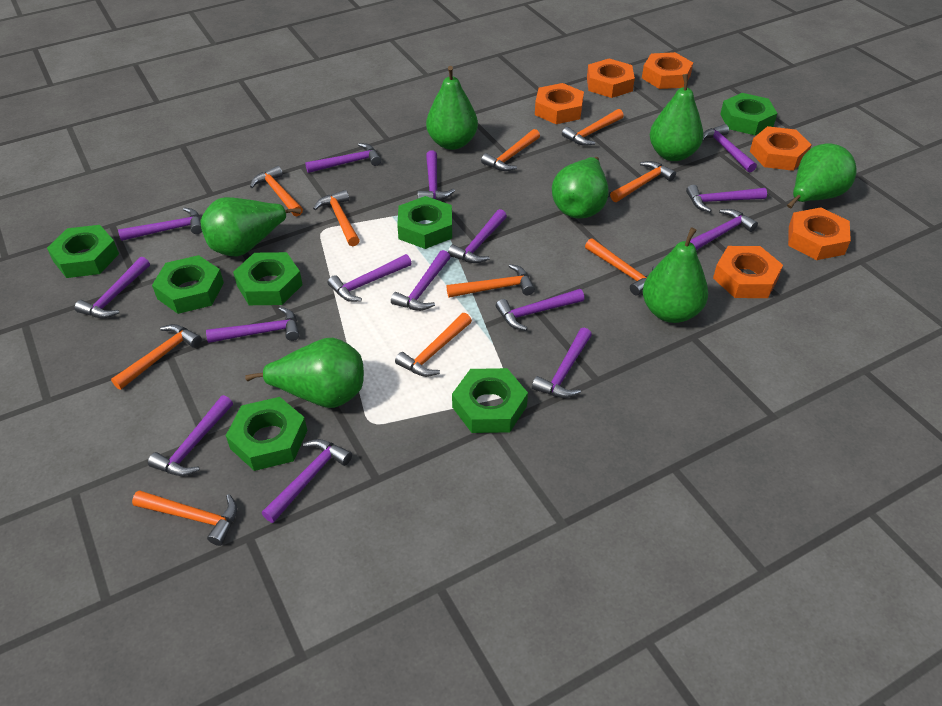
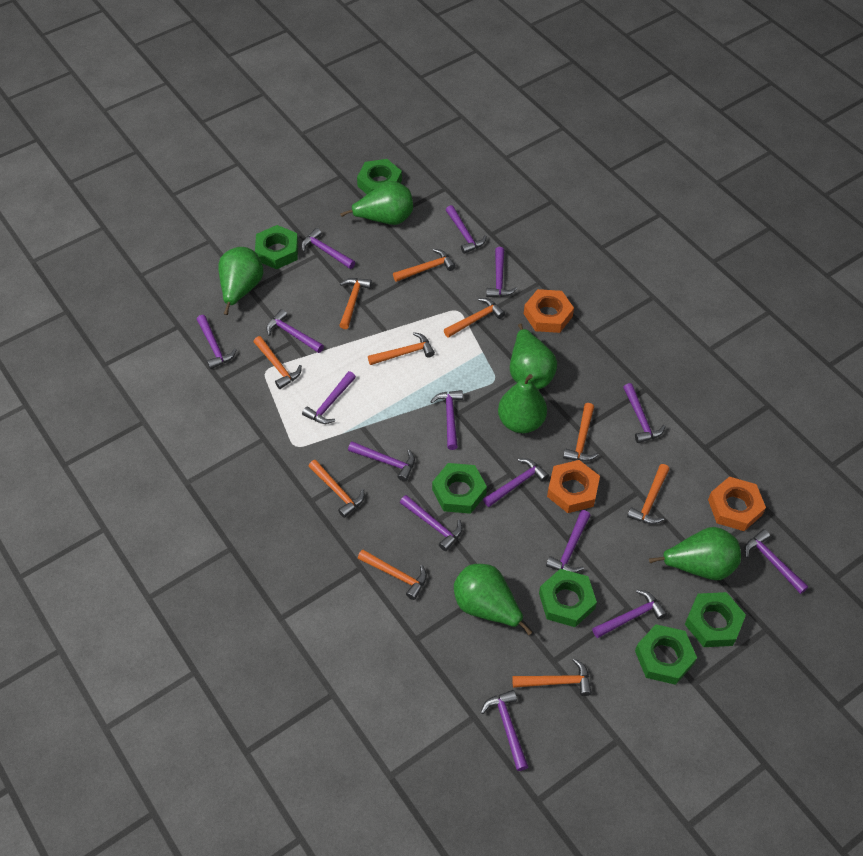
green nut: 7 -> 6
green pear: 7 -> 6
orange nut: 6 -> 3

